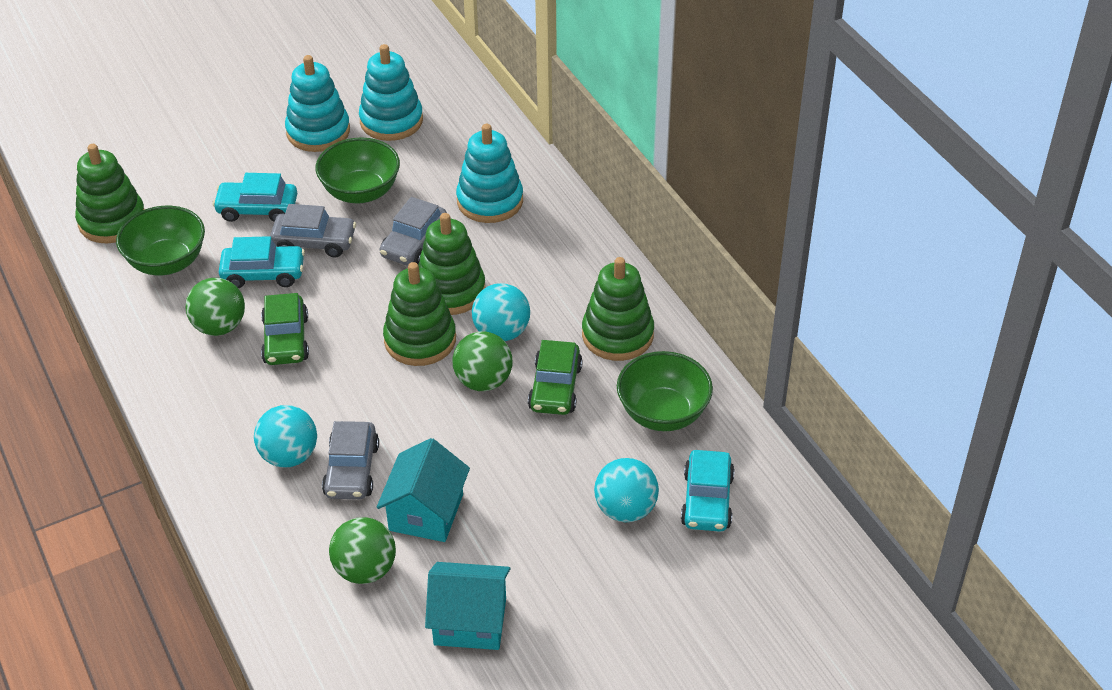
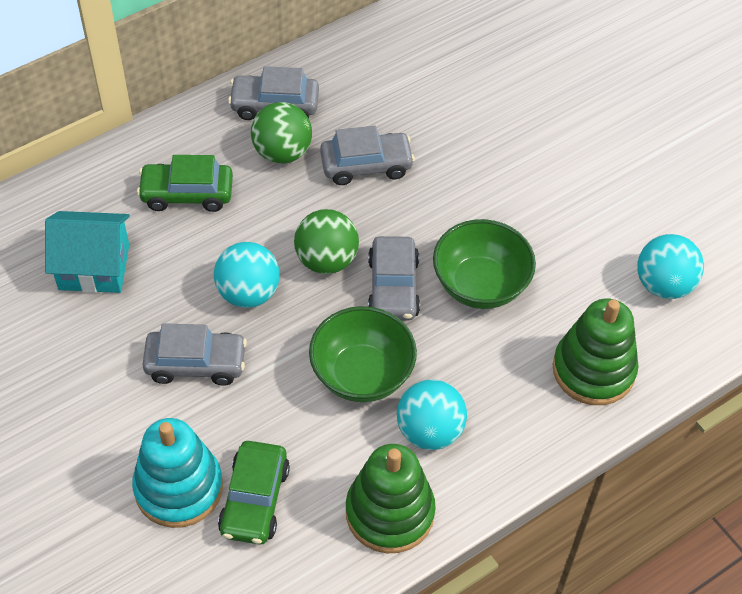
green ball: 3 -> 2
green bowl: 3 -> 2
green stacking toy: 4 -> 2
grey car: 3 -> 4
turquoise car: 3 -> 0
turquoise house: 2 -> 1
turquoise stacking toy: 3 -> 1

